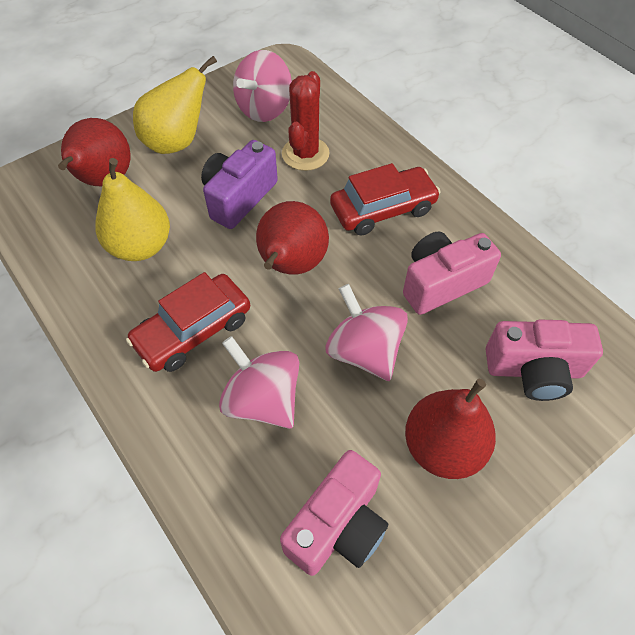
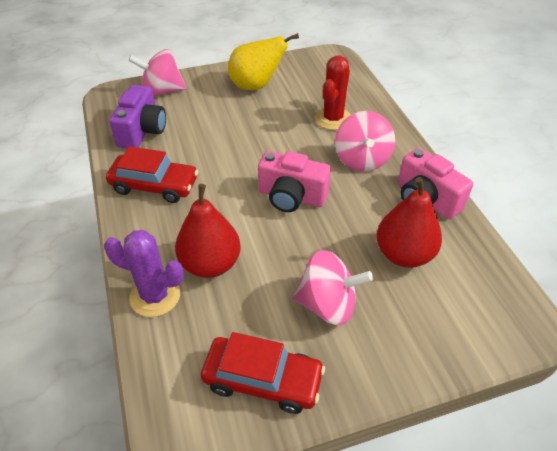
pink camera: 3 -> 2
purple cactus: 0 -> 1
red pear: 3 -> 2
yellow pear: 2 -> 1

